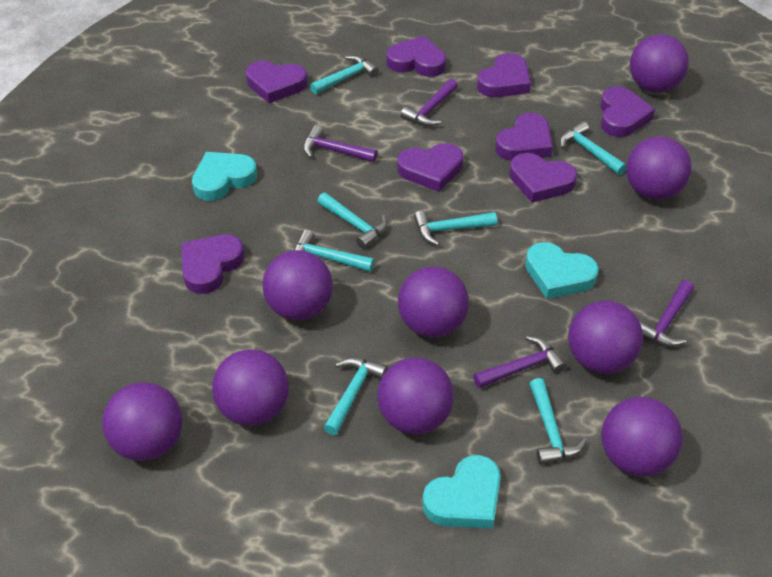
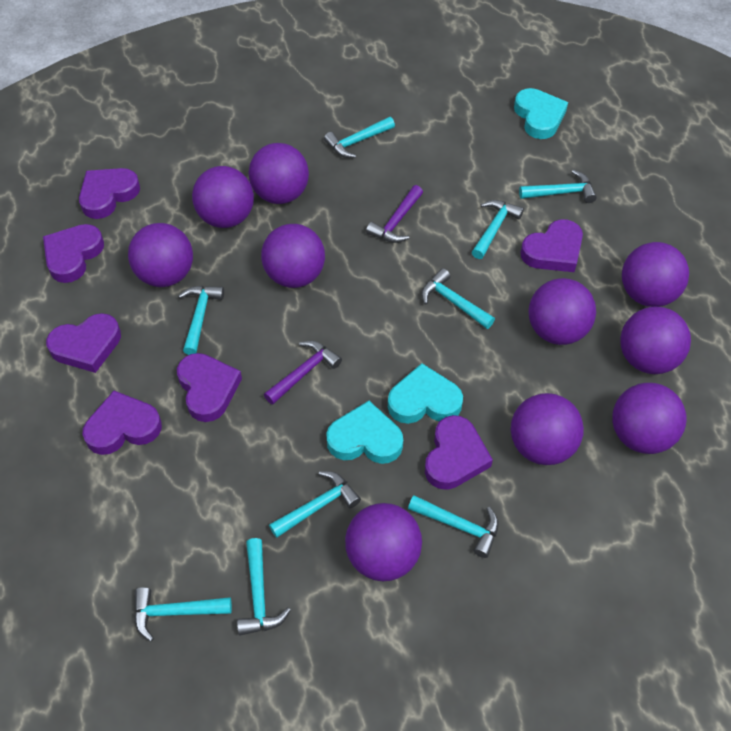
purple ball: 9 -> 10
purple hammer: 4 -> 2
purple heart: 8 -> 7
turquoise hammer: 7 -> 9

